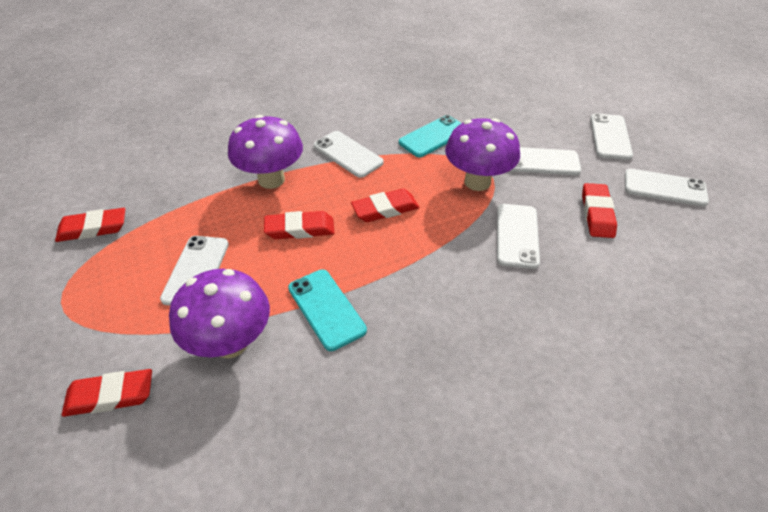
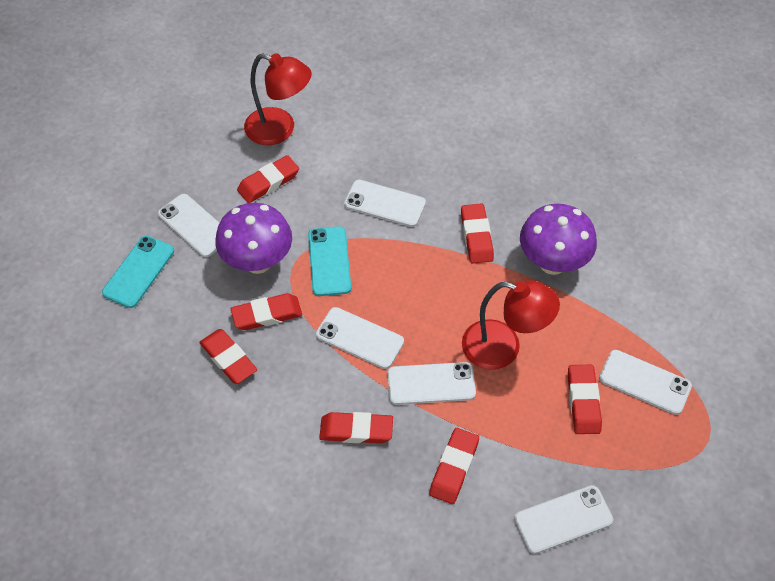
purple mushroom: 3 -> 2
red eraser: 5 -> 7
red lamp: 0 -> 2

